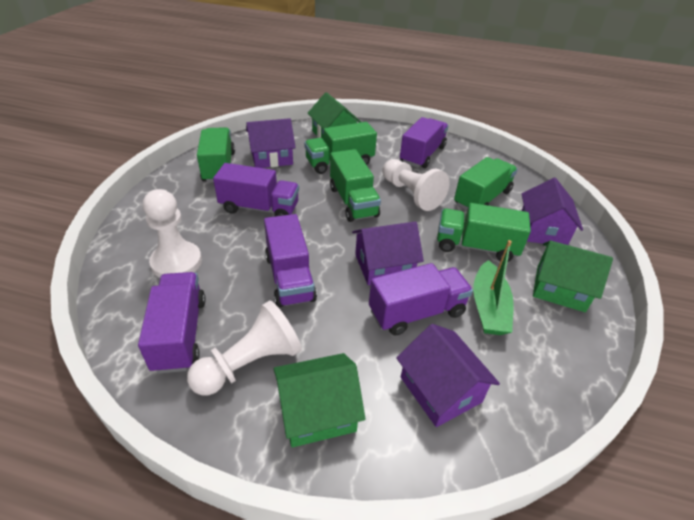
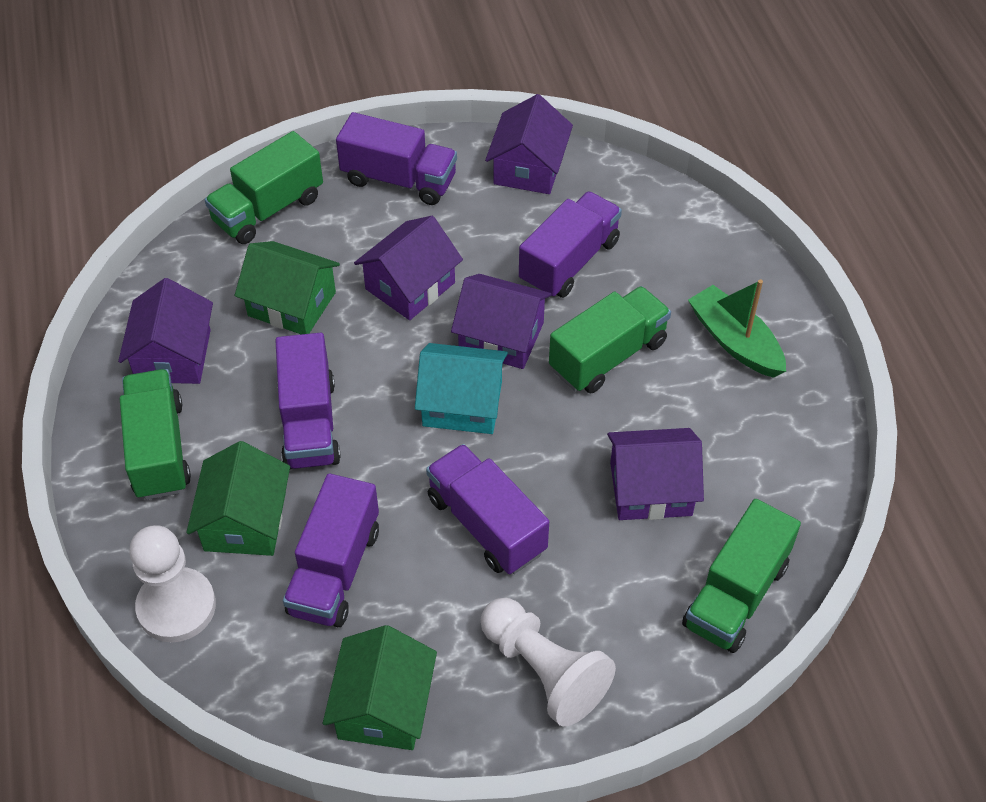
green truck: 5 -> 4
purple house: 4 -> 5
turquoise house: 0 -> 1
white pawn: 3 -> 2

